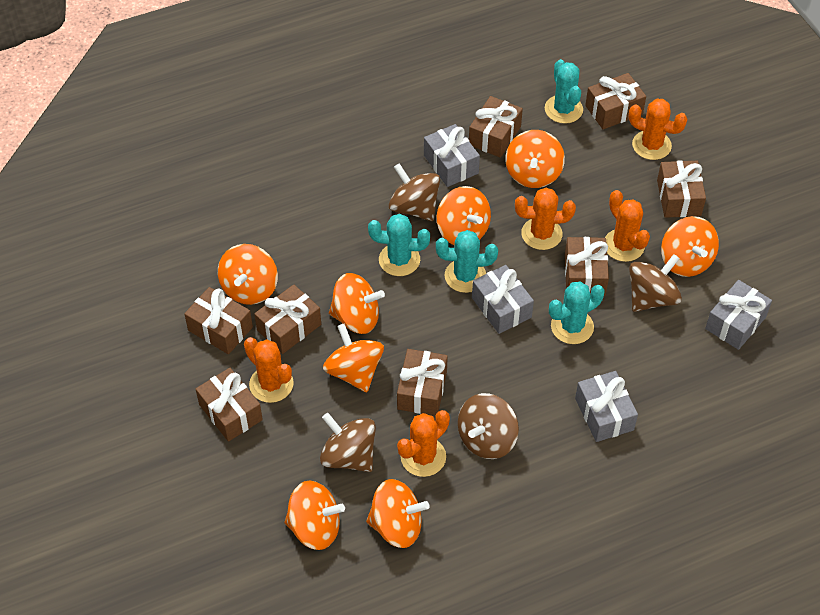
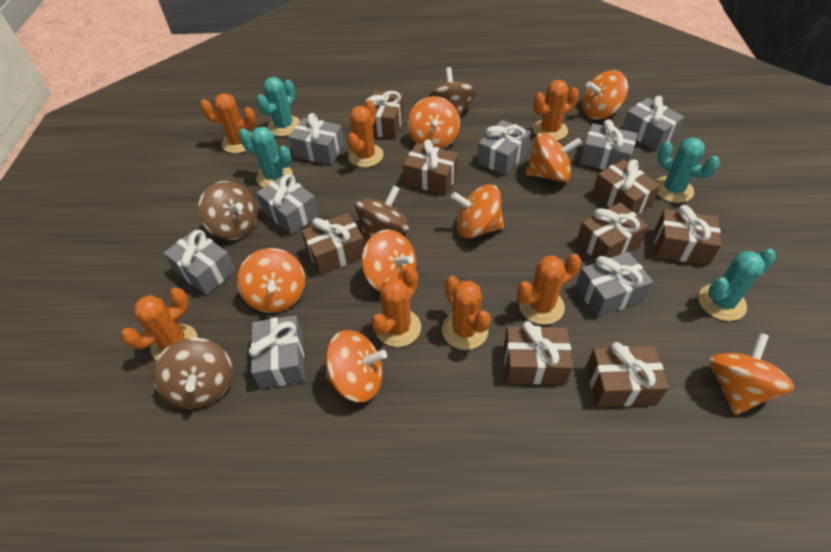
grey gift: 4 -> 8
orange cactus: 5 -> 7

